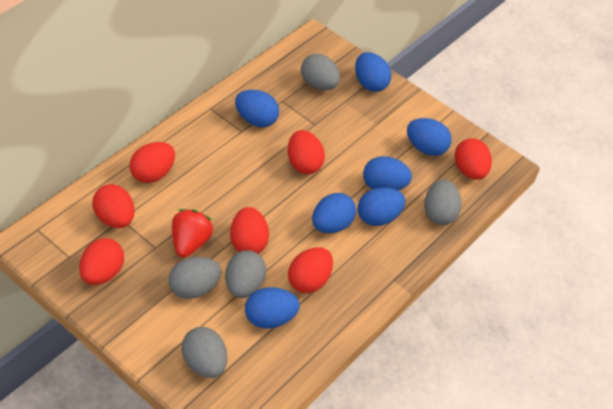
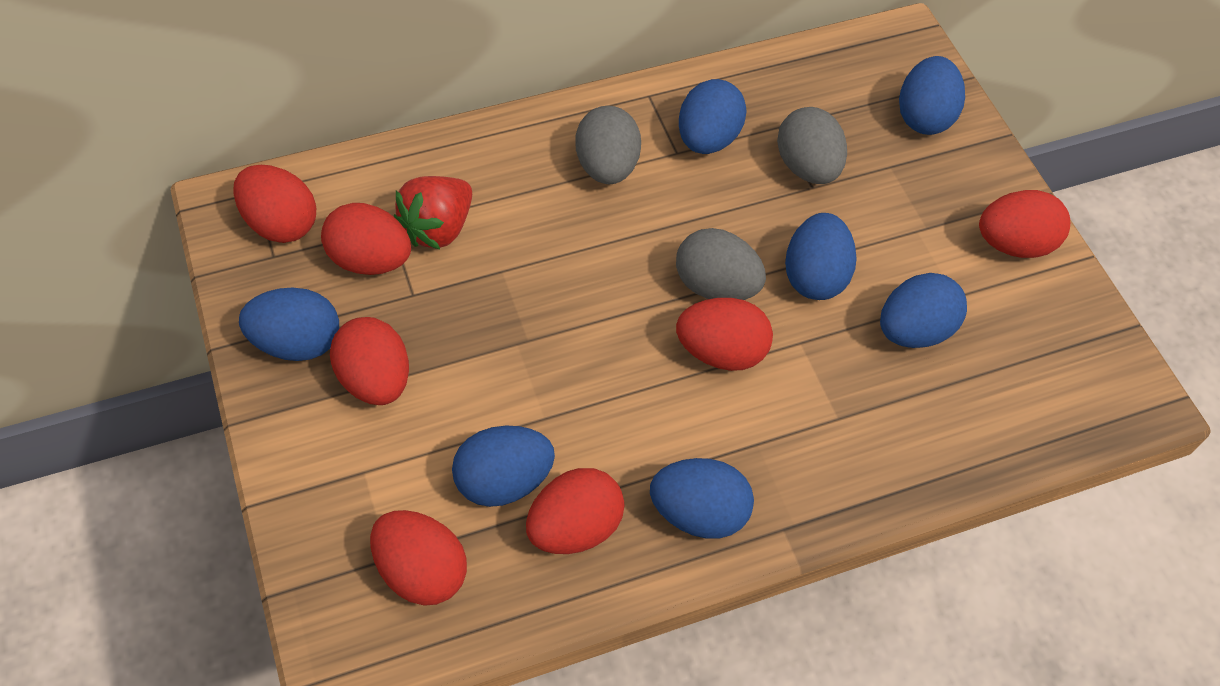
grey egg: 5 -> 3

